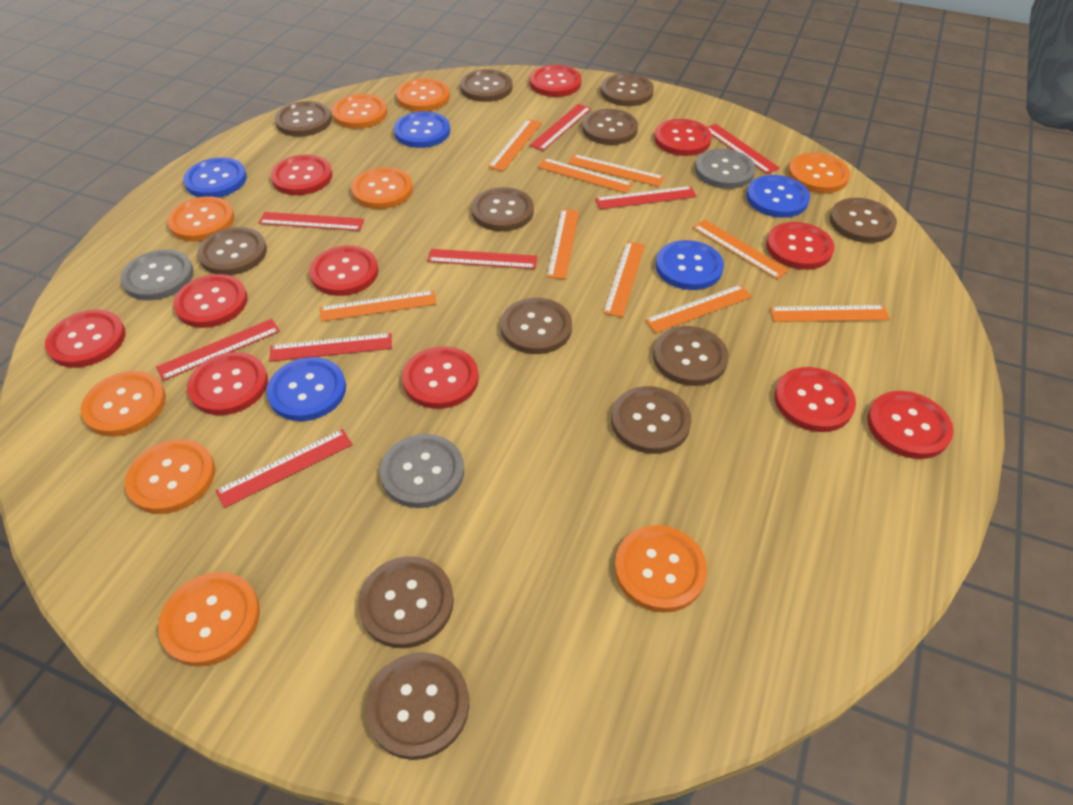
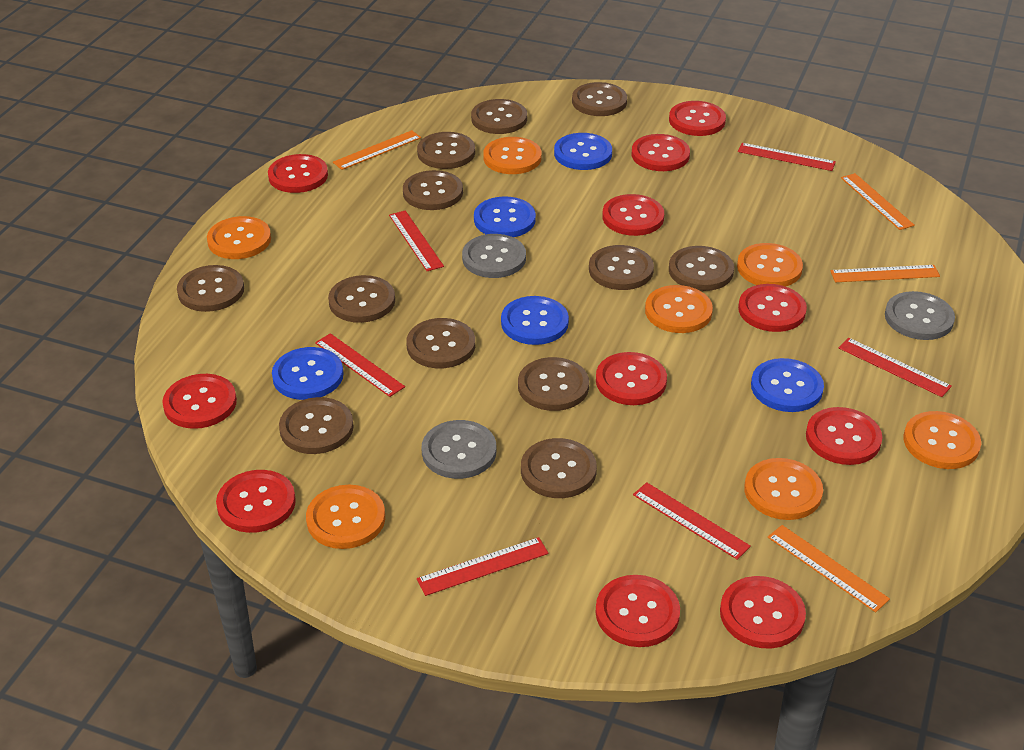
orange button: 9 -> 7
orange ruler: 9 -> 4
red ruler: 8 -> 6

